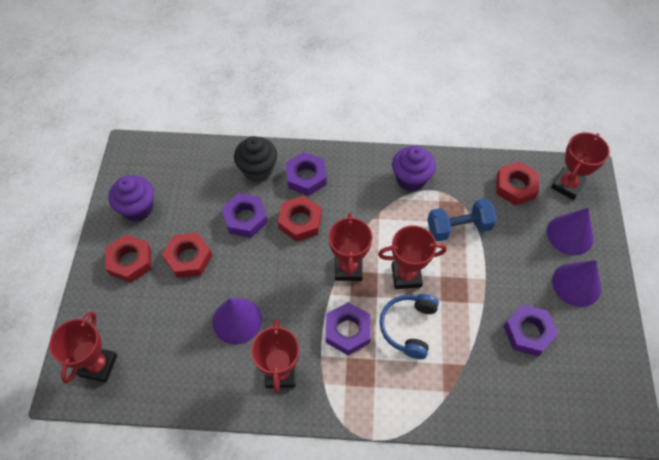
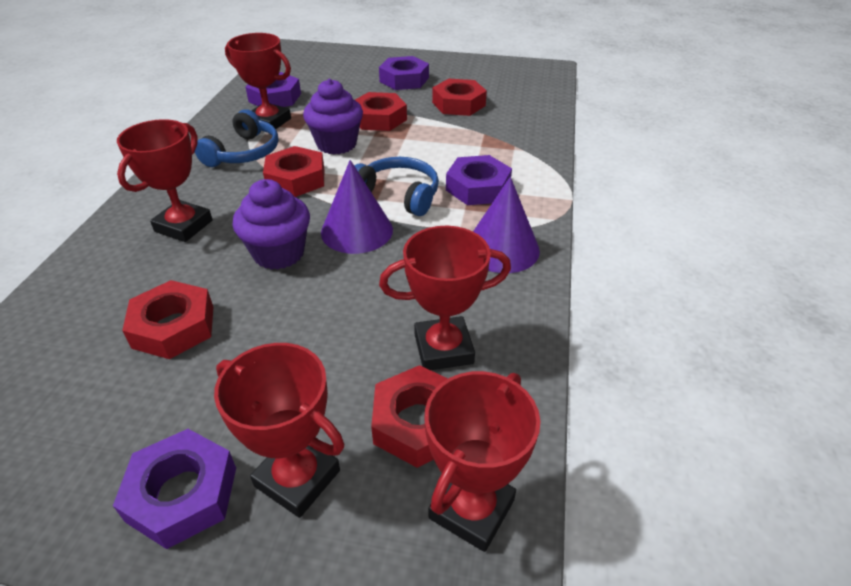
black cupcake: 1 -> 0
blue dumbbell: 1 -> 0
blue headphones: 1 -> 2
purple cone: 3 -> 2
red nut: 4 -> 5

